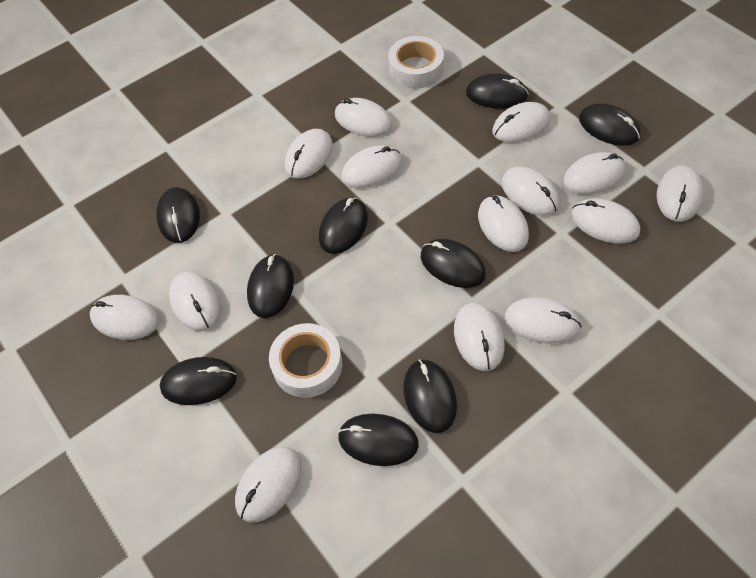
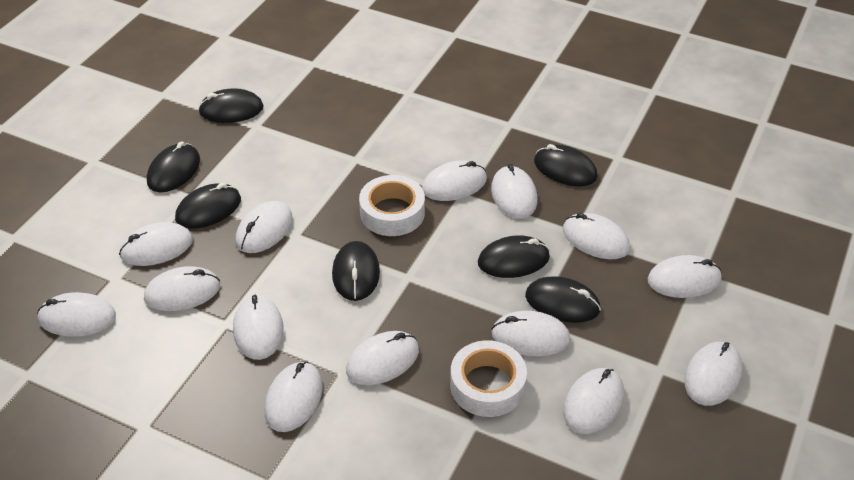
black mouse: 9 -> 7

